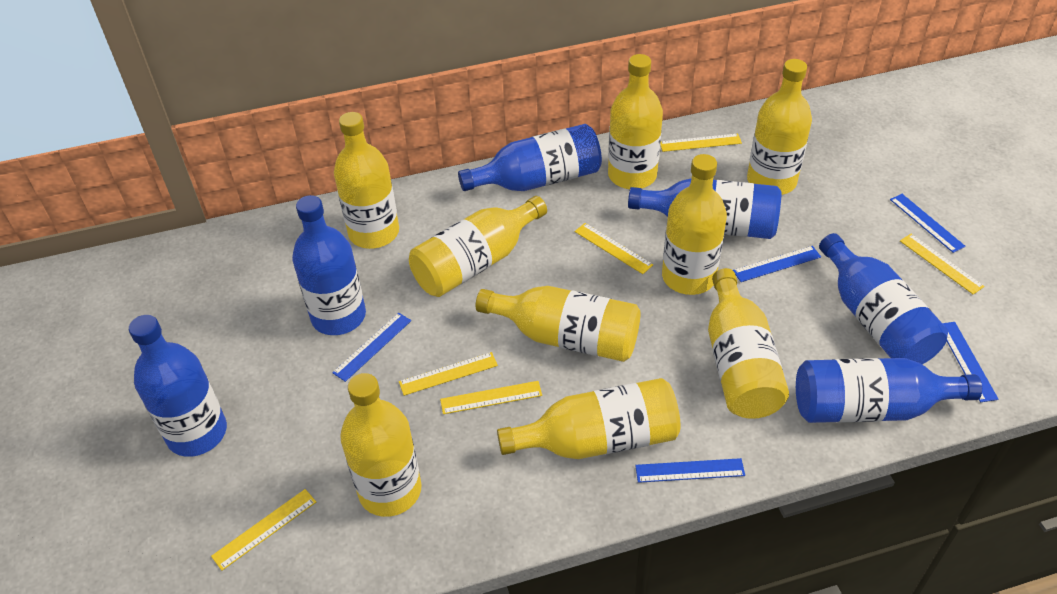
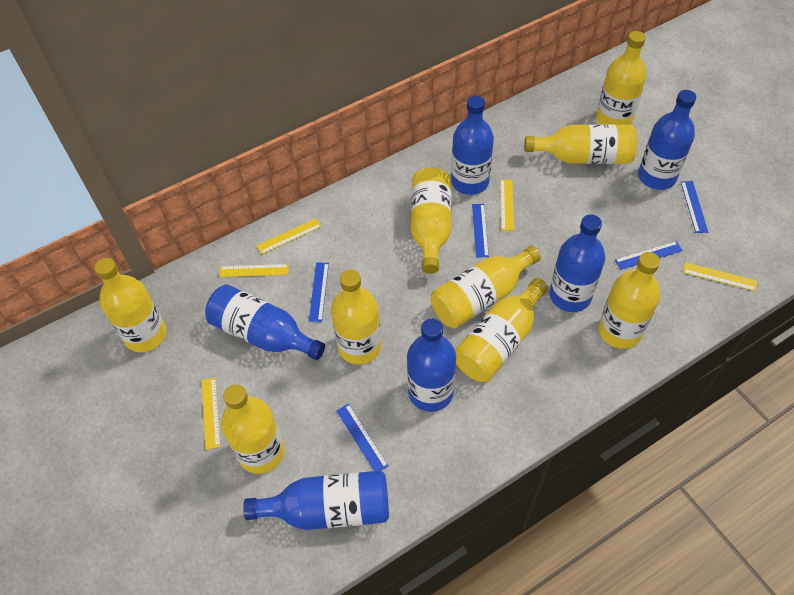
yellow ruler: 6 -> 5

